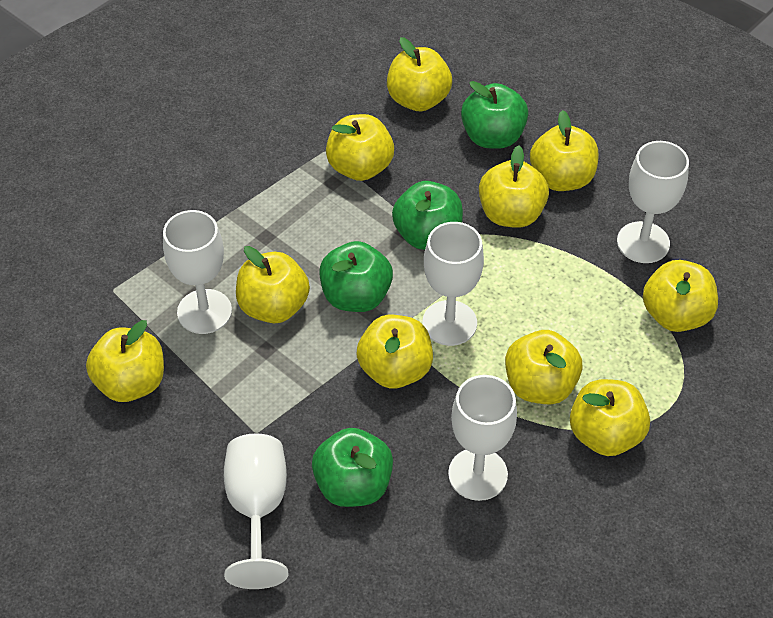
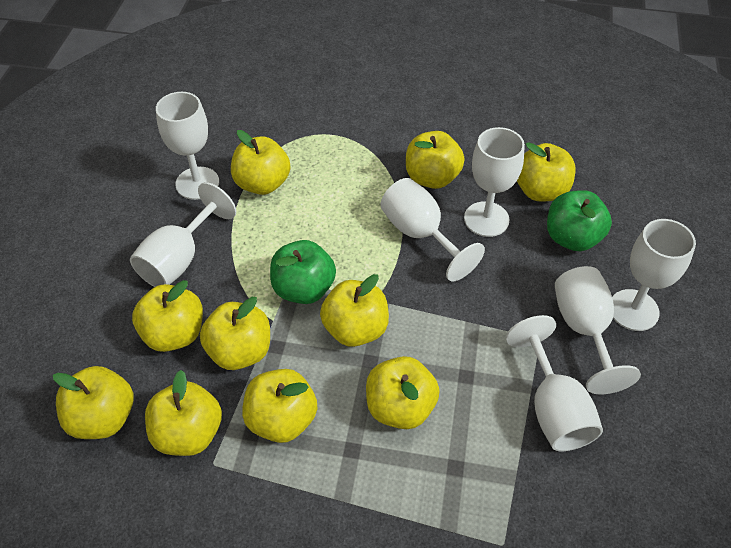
green apple: 4 -> 2
white goblet: 5 -> 7

